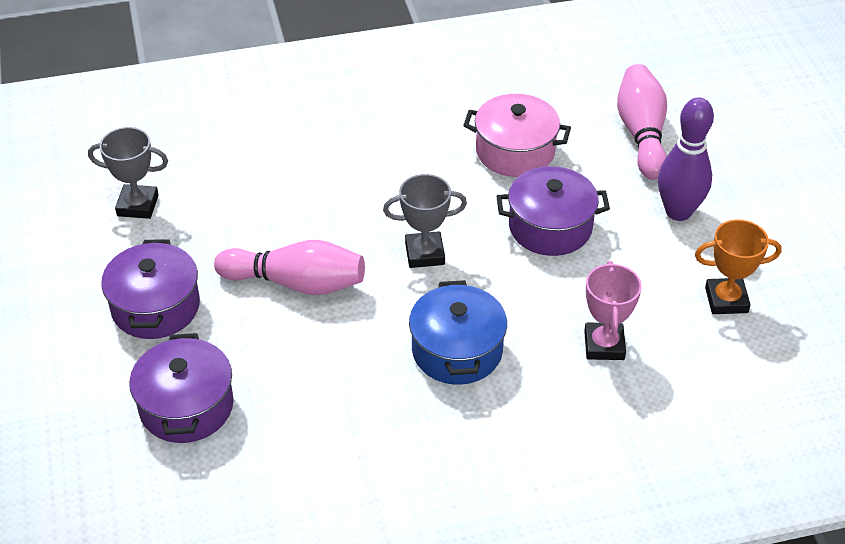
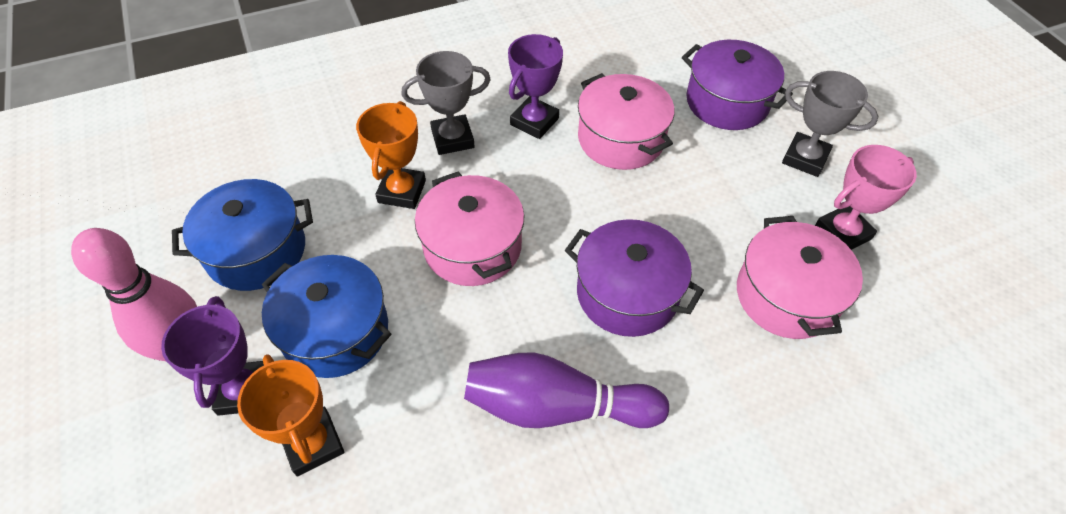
blue pot: 1 -> 2
orange trophy: 1 -> 2
pink bowling pin: 2 -> 1
pink pot: 1 -> 3
purple pot: 3 -> 2
purple trophy: 0 -> 2

